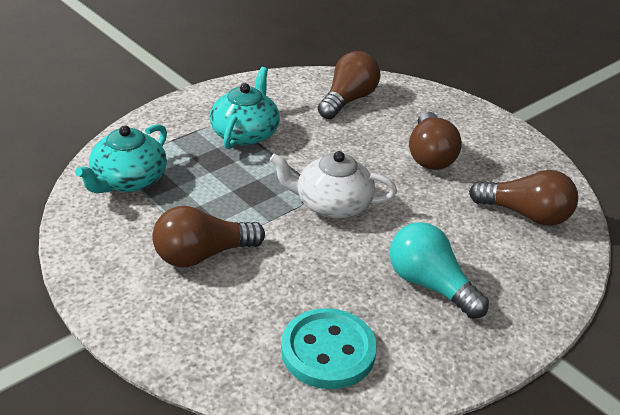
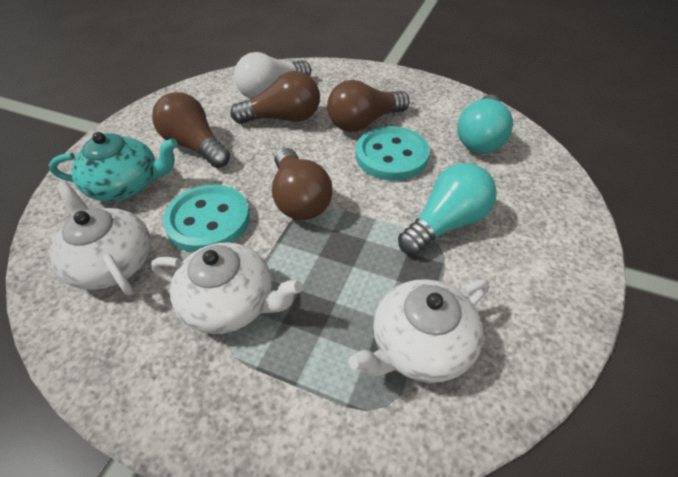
turquoise button: 1 -> 2
turquoise light bulb: 1 -> 2
turquoise teapot: 2 -> 1
white light bulb: 0 -> 1
white teapot: 1 -> 3

